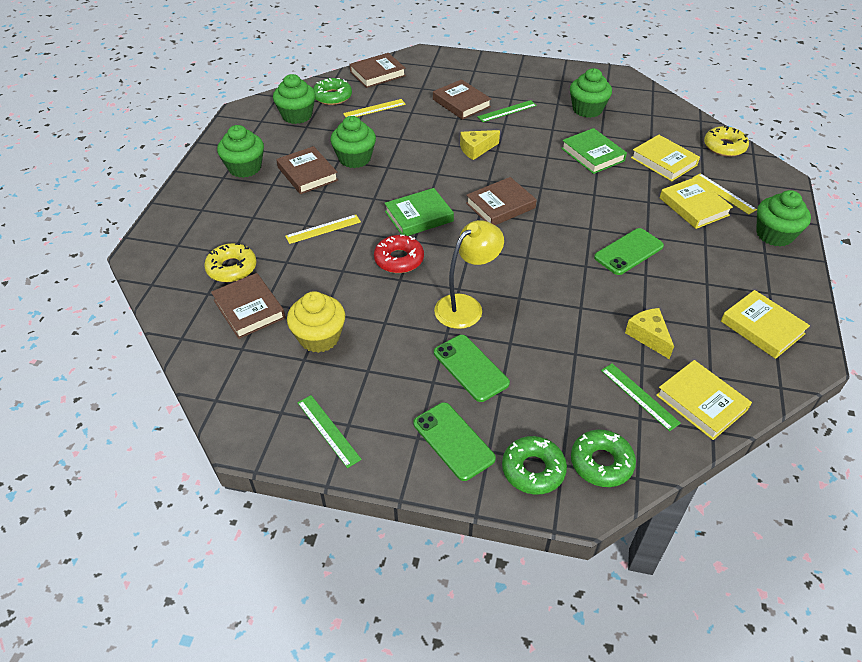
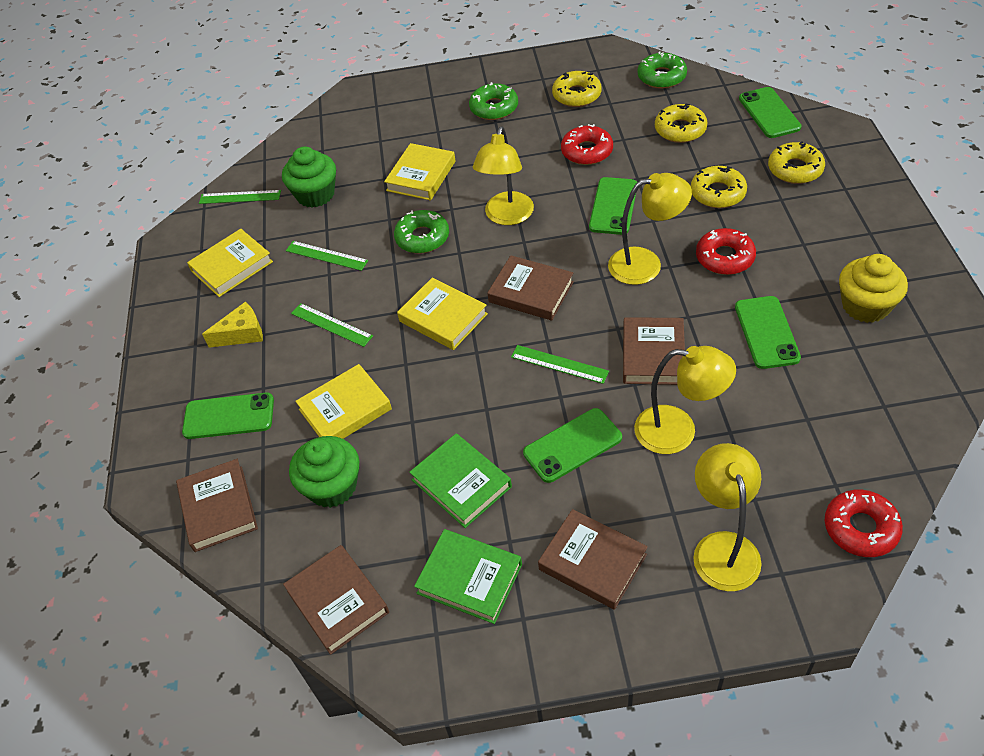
green cupcake: 5 -> 2
green phone: 3 -> 5
green ruler: 3 -> 4
red donut: 1 -> 3
yellow cheese: 2 -> 1
yellow donut: 2 -> 4
yellow lamp: 1 -> 4
yellow ruler: 3 -> 0

